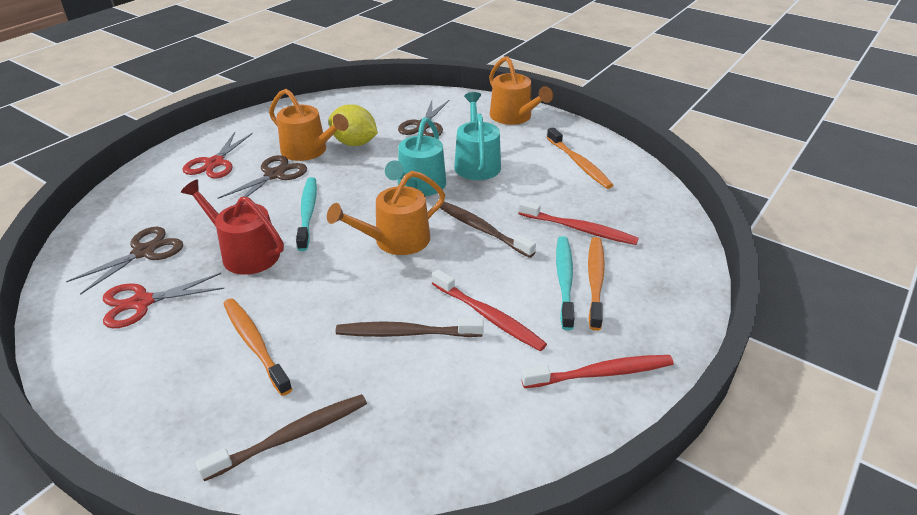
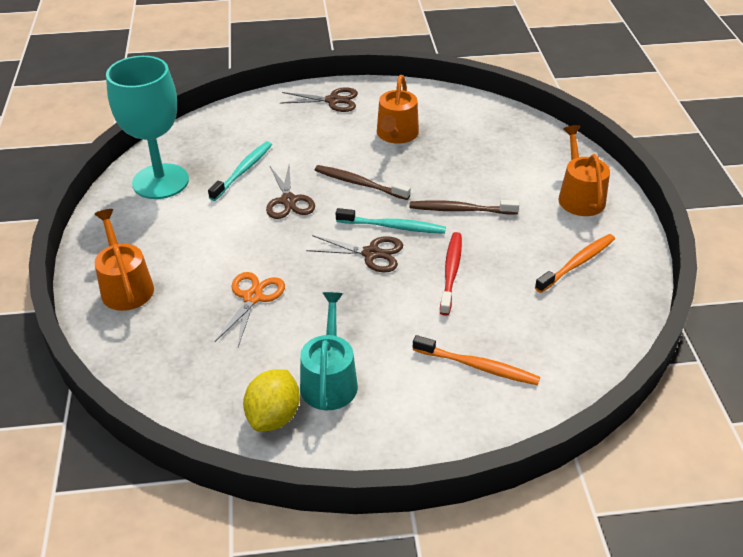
brown toothbrush: 3 -> 2
orange scissors: 0 -> 1
orange toothbrush: 3 -> 2
red scissors: 2 -> 0
red toothbrush: 3 -> 1
red watering can: 1 -> 0
turquoise goblet: 0 -> 1
turquoise watering can: 2 -> 1

